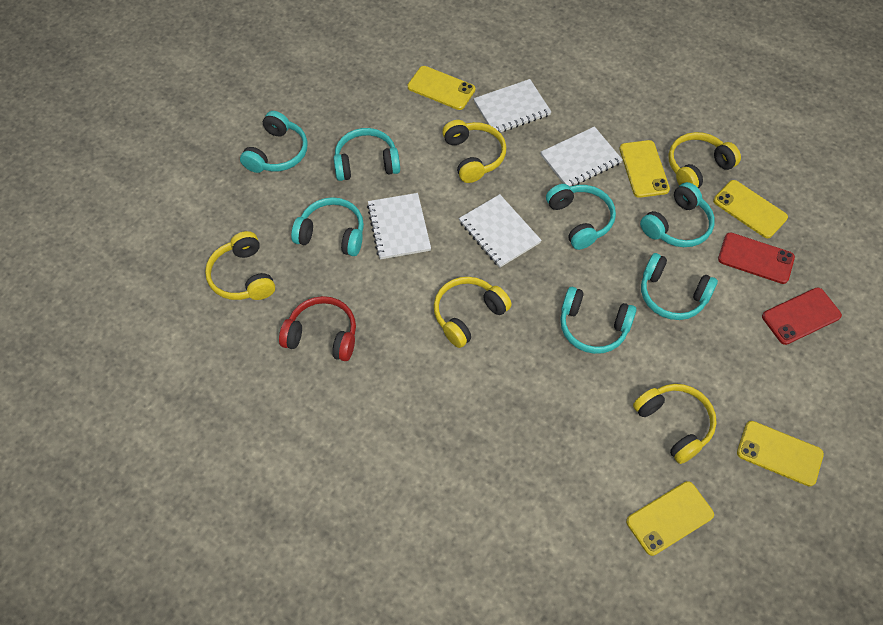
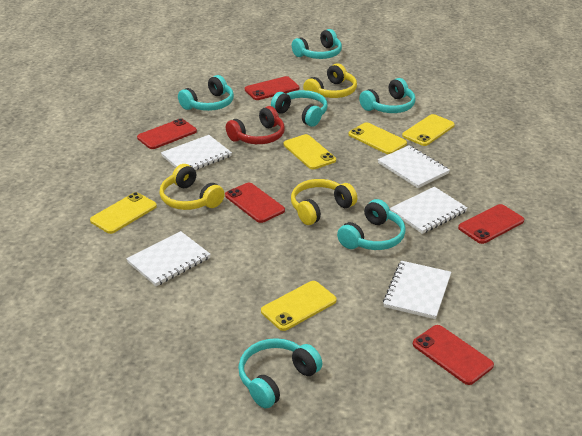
red phone: 2 -> 5
turquoise headphones: 7 -> 6
white notebook: 4 -> 5
yellow headphones: 5 -> 3

